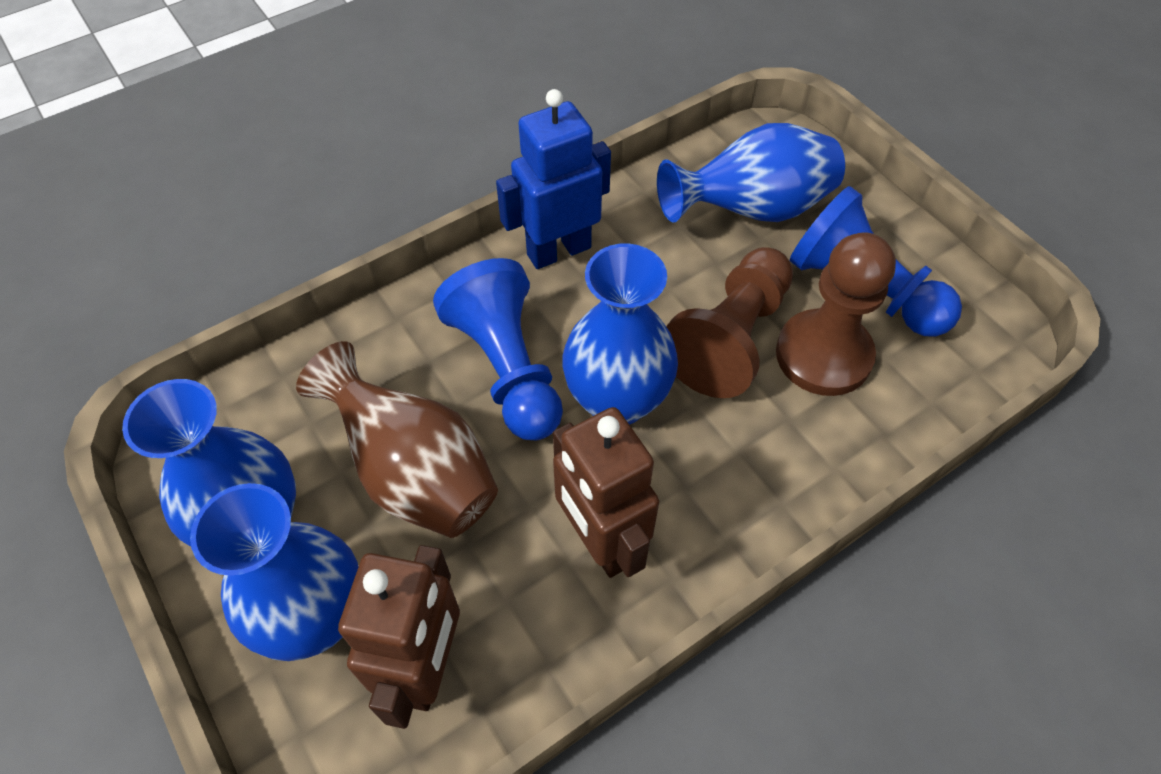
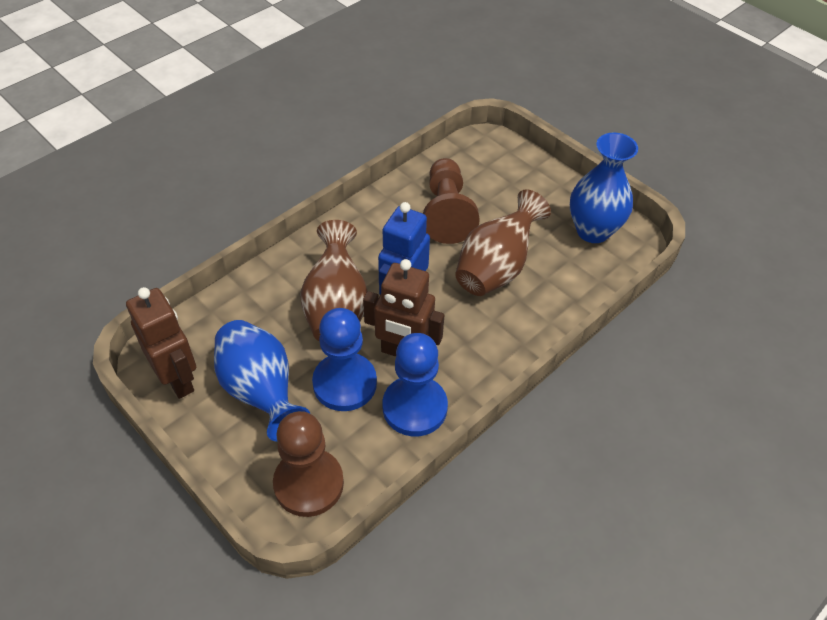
blue vase: 4 -> 2
brown vase: 1 -> 2

